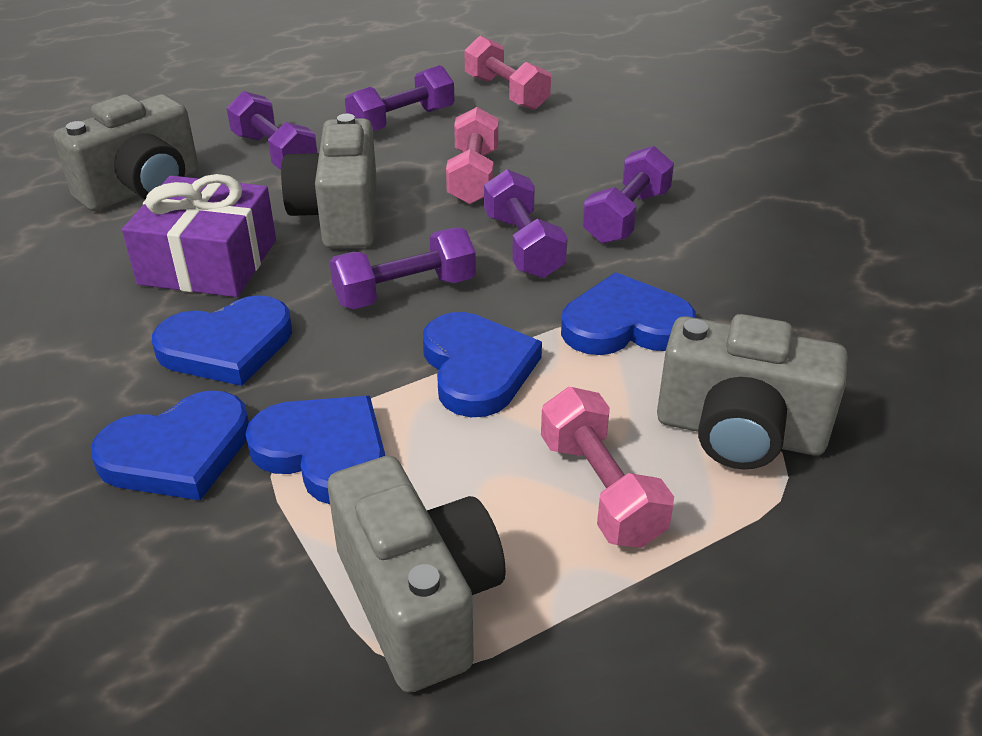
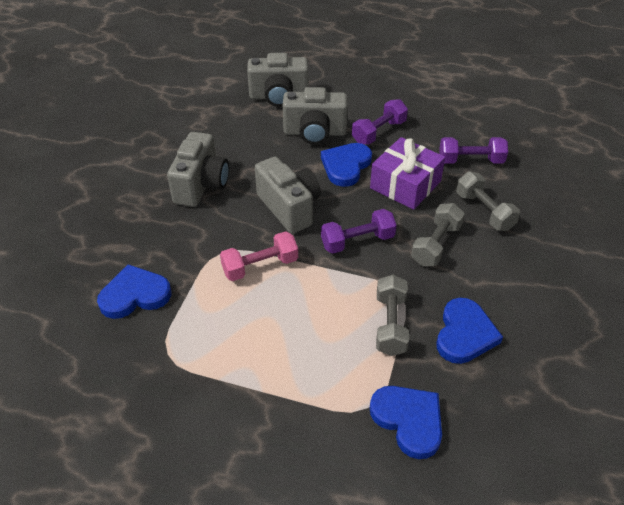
blue heart: 5 -> 4
grey dumbbell: 0 -> 3
pink dumbbell: 3 -> 1
purple dumbbell: 5 -> 3

